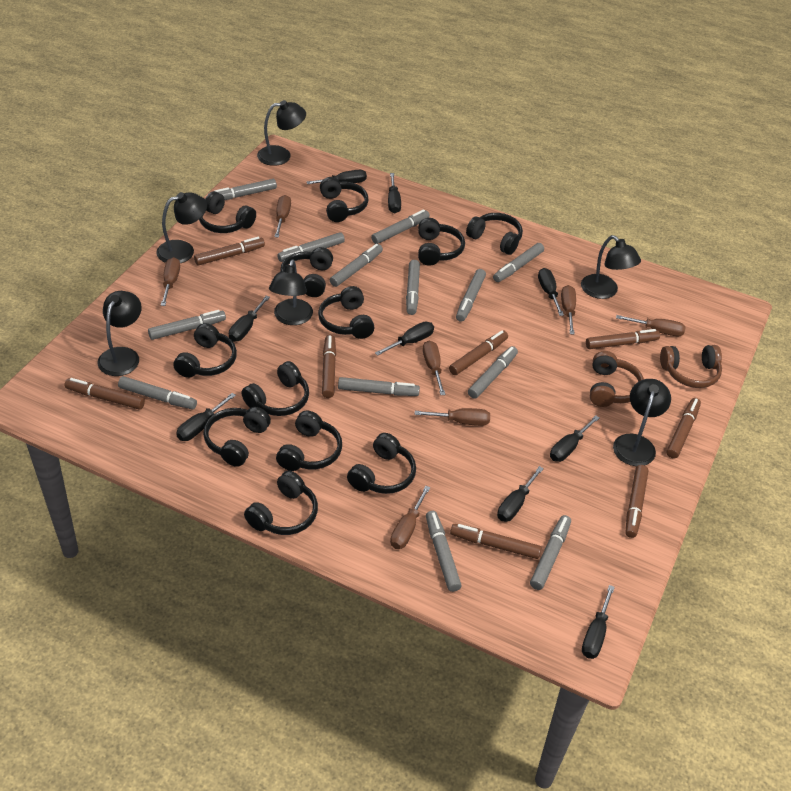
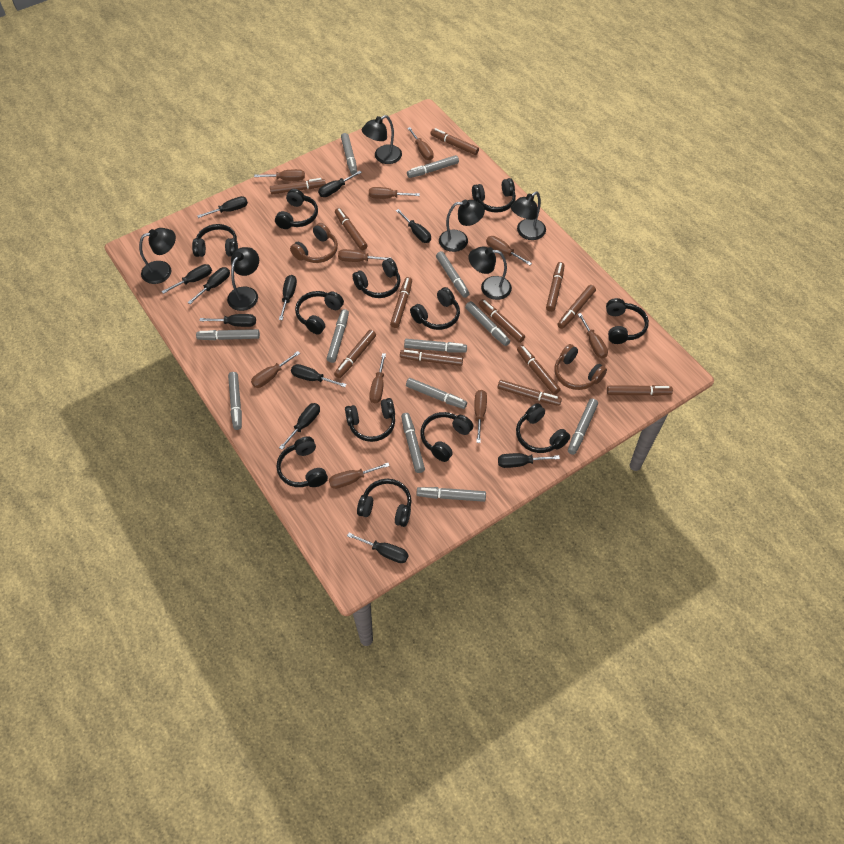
black screwdriver: 9 -> 11
brown marker: 8 -> 12
brown screwdriver: 7 -> 10
grey marker: 13 -> 12

